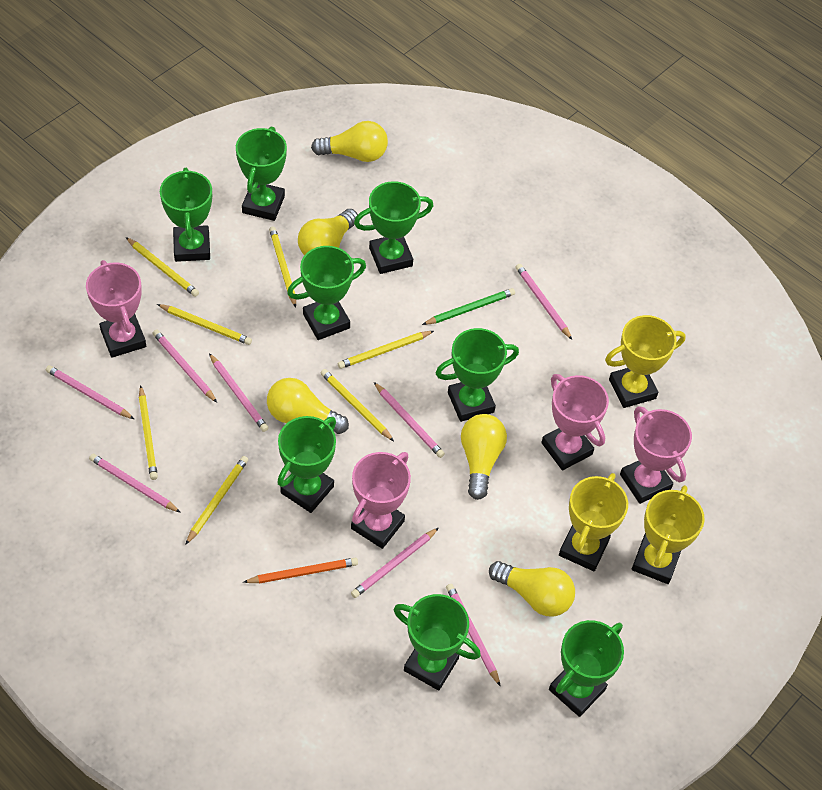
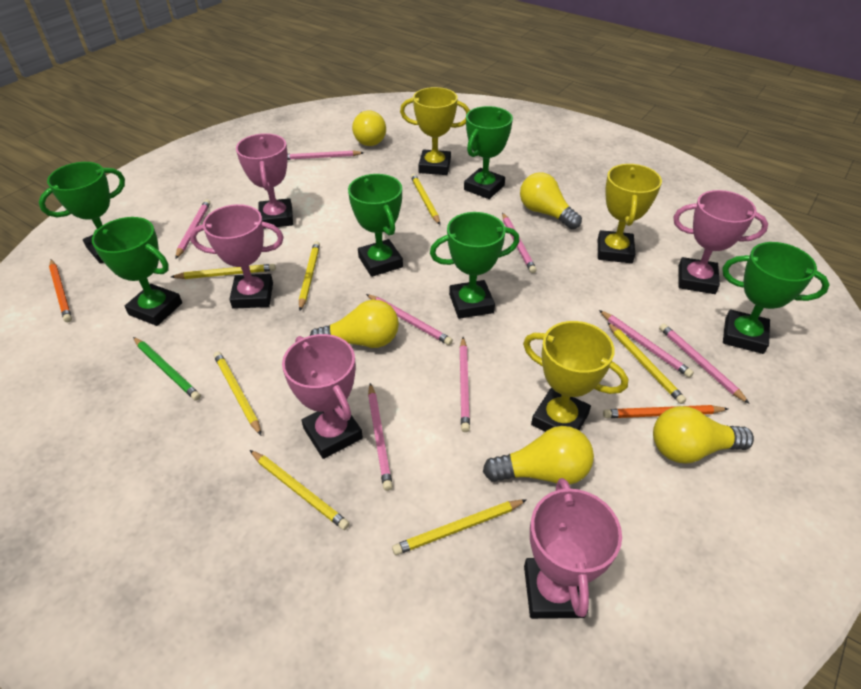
green trophy: 8 -> 6
orange pencil: 1 -> 2
pink trophy: 4 -> 5

